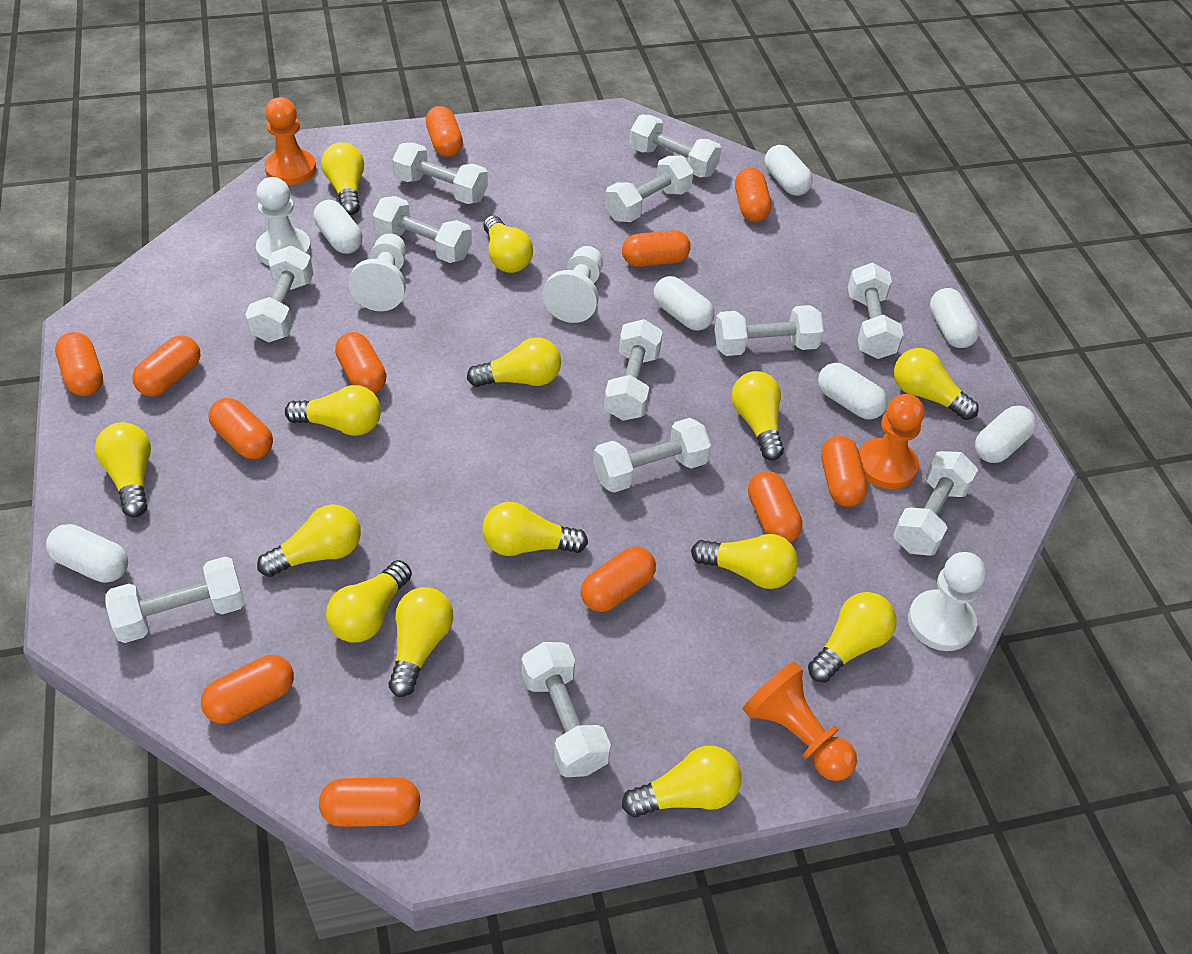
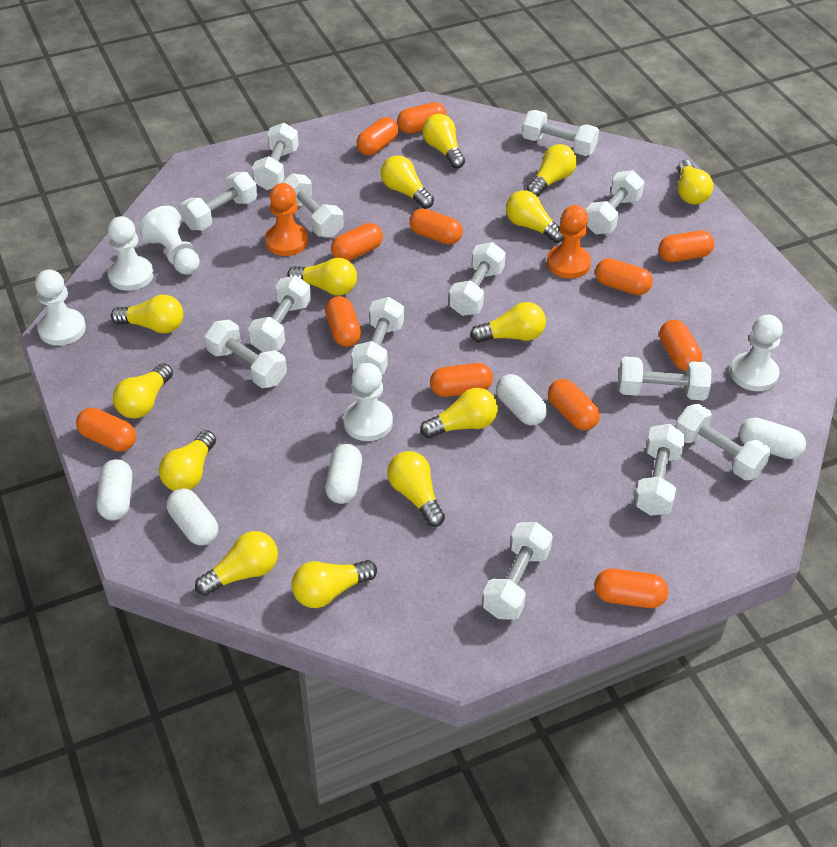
orange pawn: 3 -> 2
white capsule: 7 -> 5
white dumbbell: 12 -> 13
white pawn: 4 -> 5

